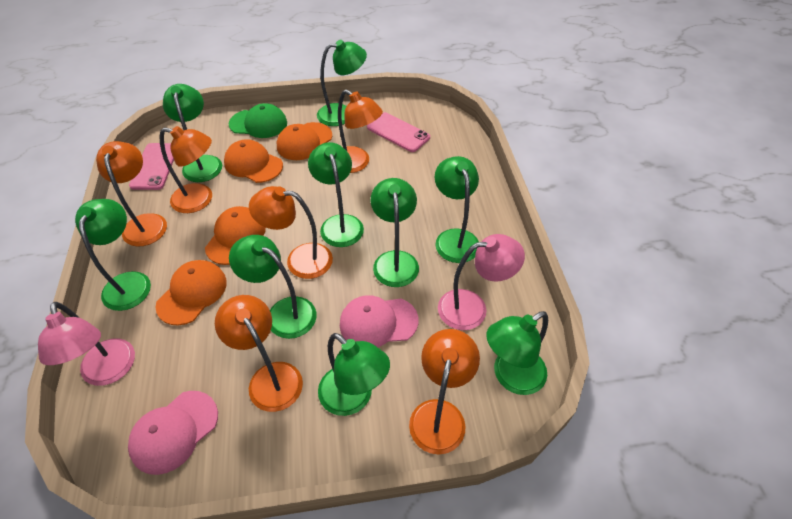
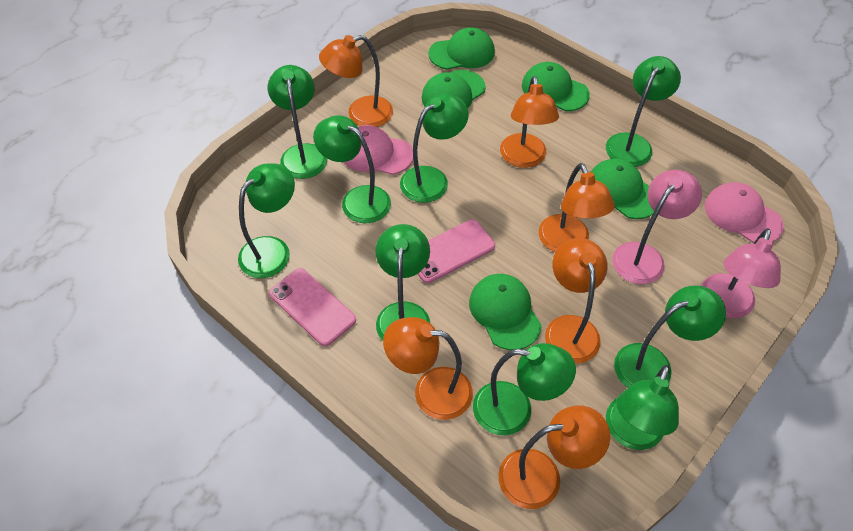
green cap: 1 -> 5
orange cap: 4 -> 0

